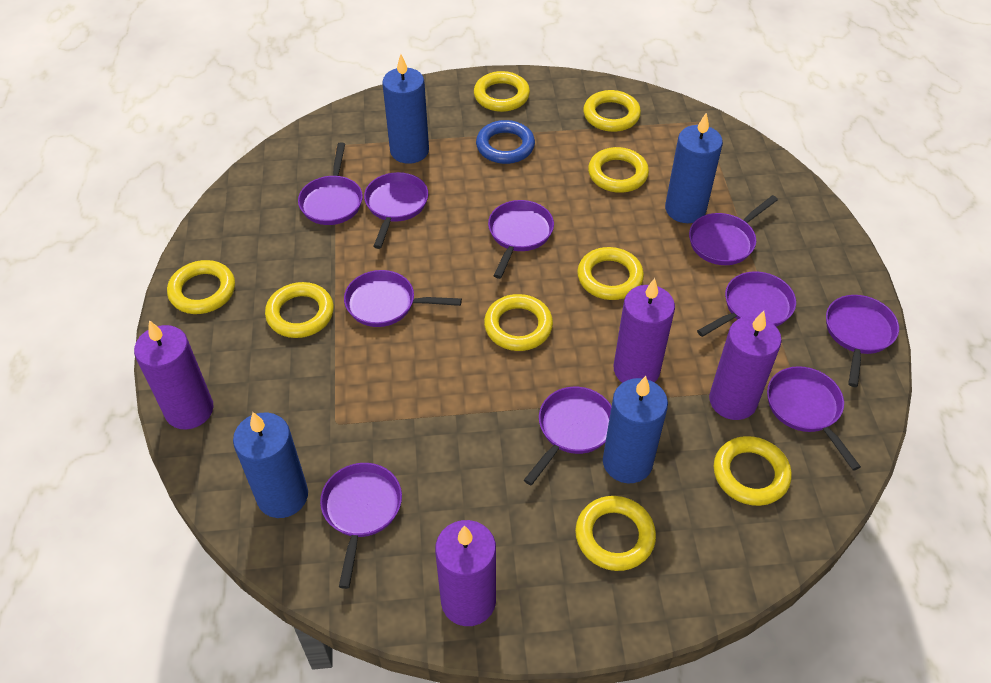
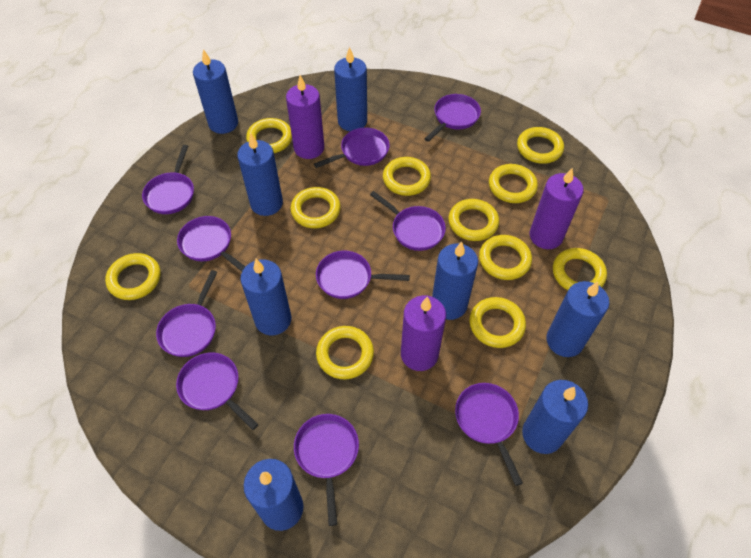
blue candle: 4 -> 8
blue ring: 1 -> 0
purple candle: 4 -> 3
yellow ring: 9 -> 11

